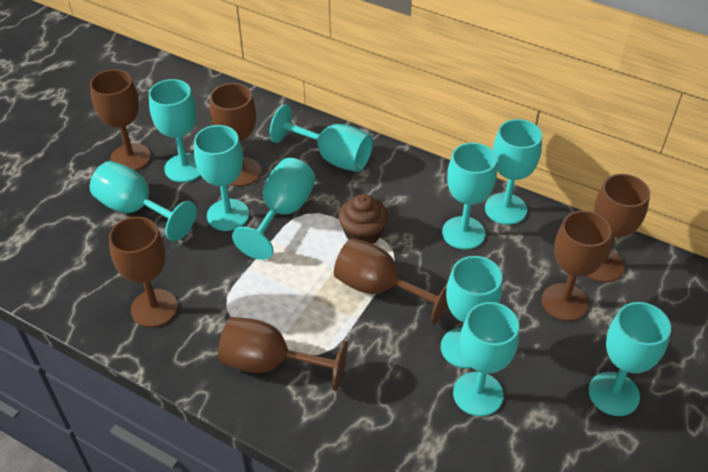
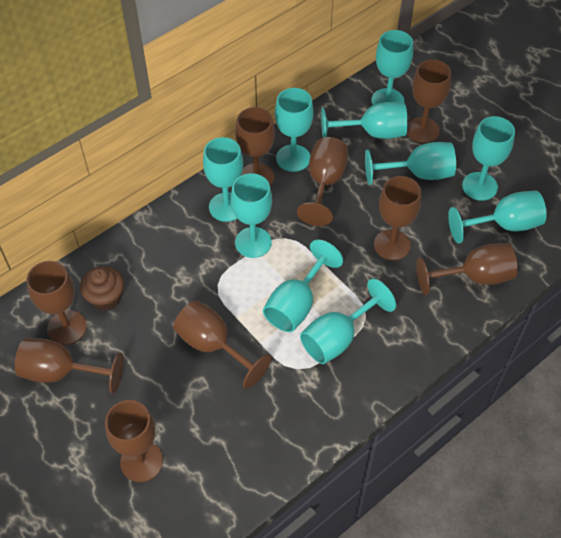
brown goblet: 7 -> 9

